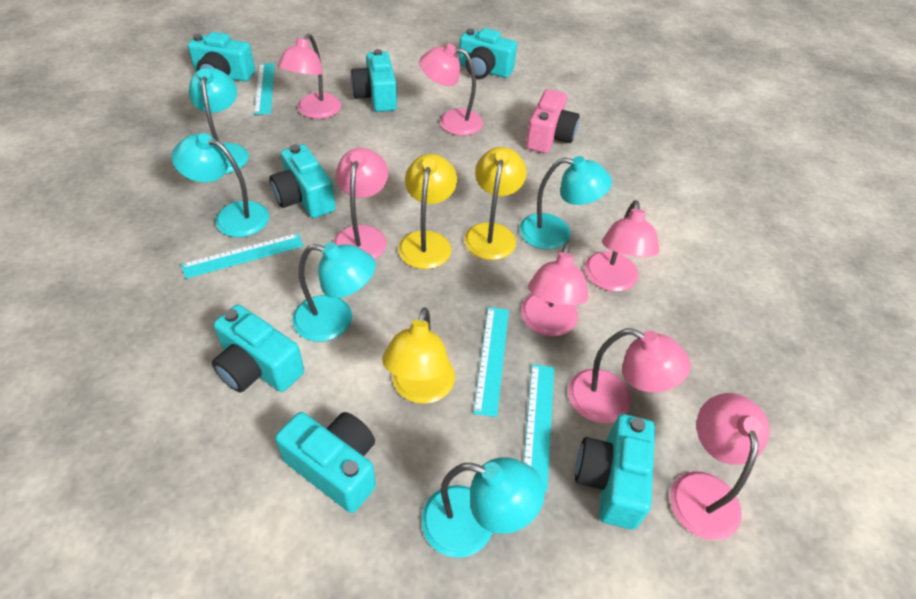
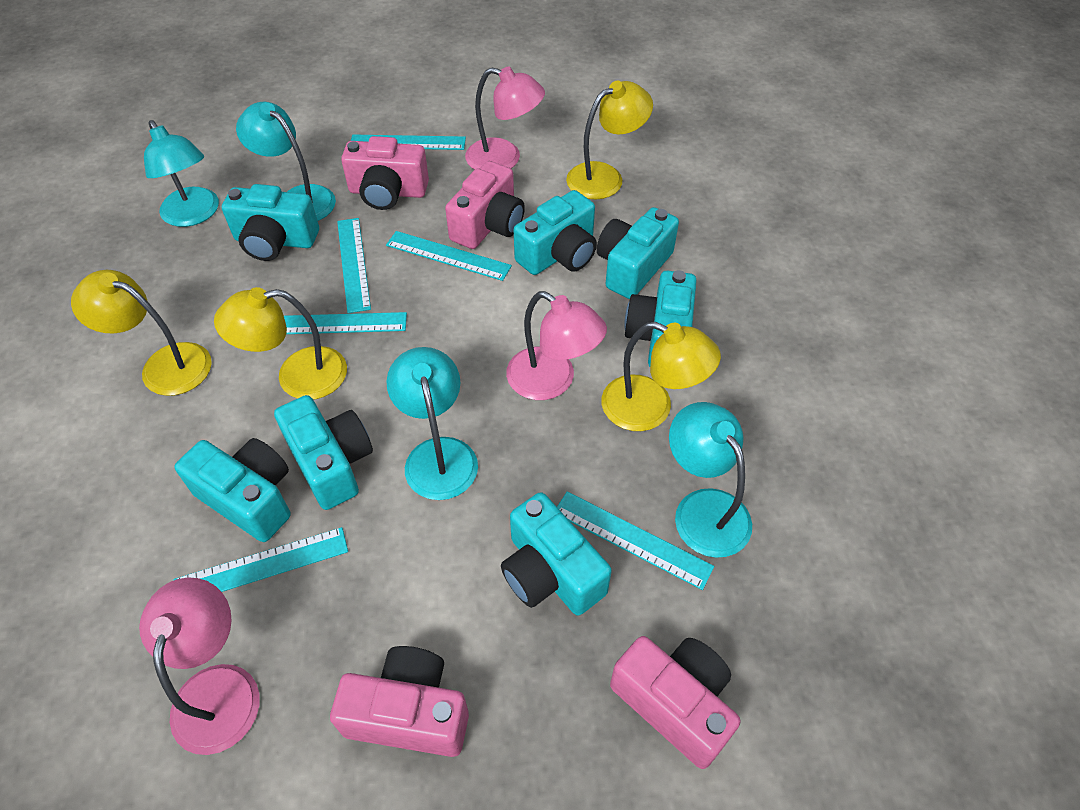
pink camera: 1 -> 4
pink lamp: 7 -> 3
turquoise lamp: 5 -> 4
turquoise ruler: 4 -> 6
yellow lamp: 3 -> 4

